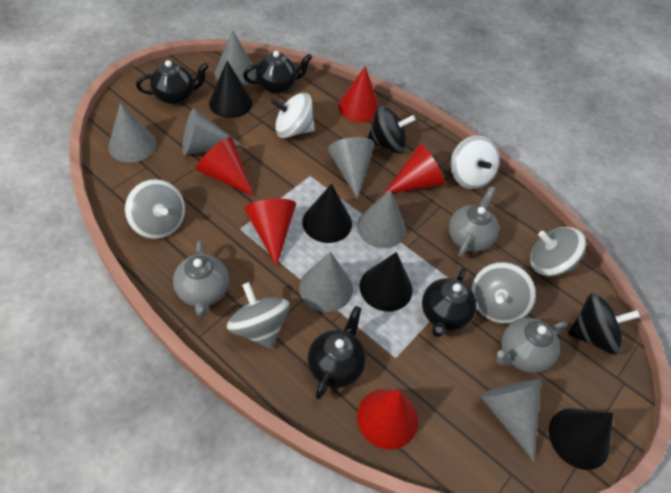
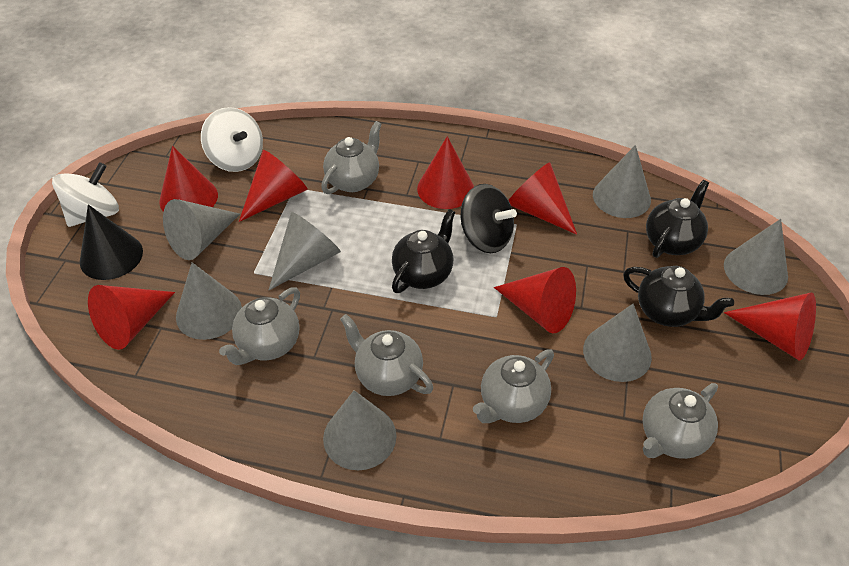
black cone: 4 -> 1
black spinning top: 2 -> 1
black teapot: 4 -> 3
grey spinning top: 4 -> 0
grey teapot: 3 -> 5
red cone: 5 -> 7

